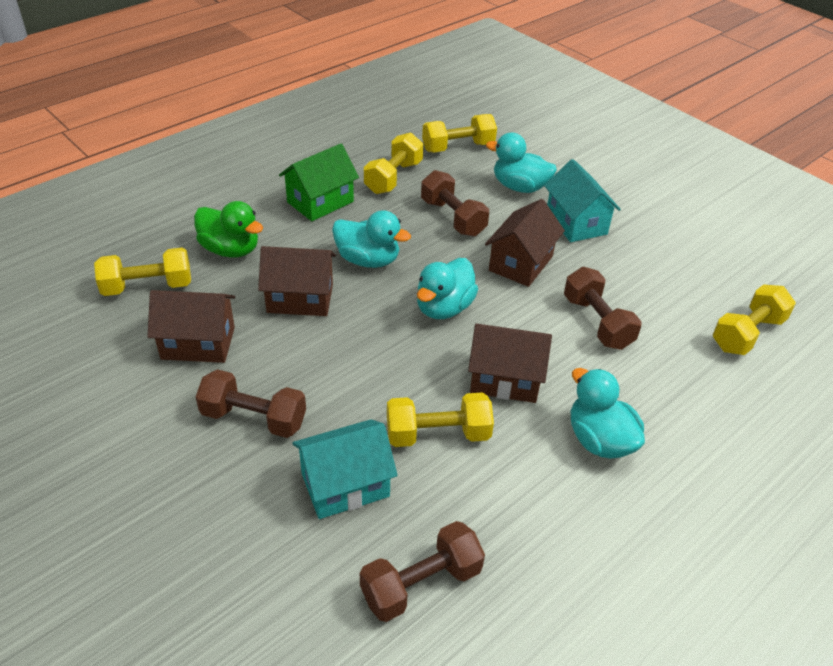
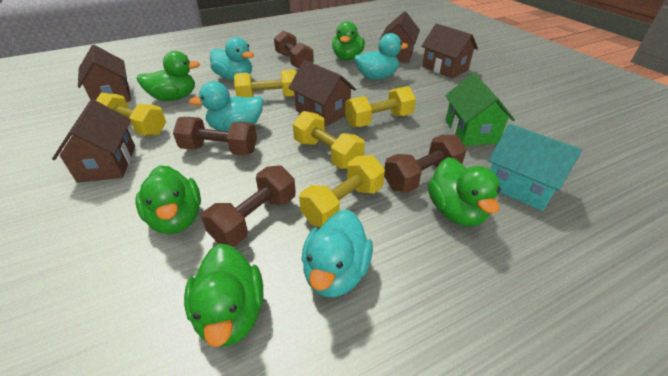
brown house: 4 -> 5
green duck: 1 -> 5
turquoise house: 2 -> 1

